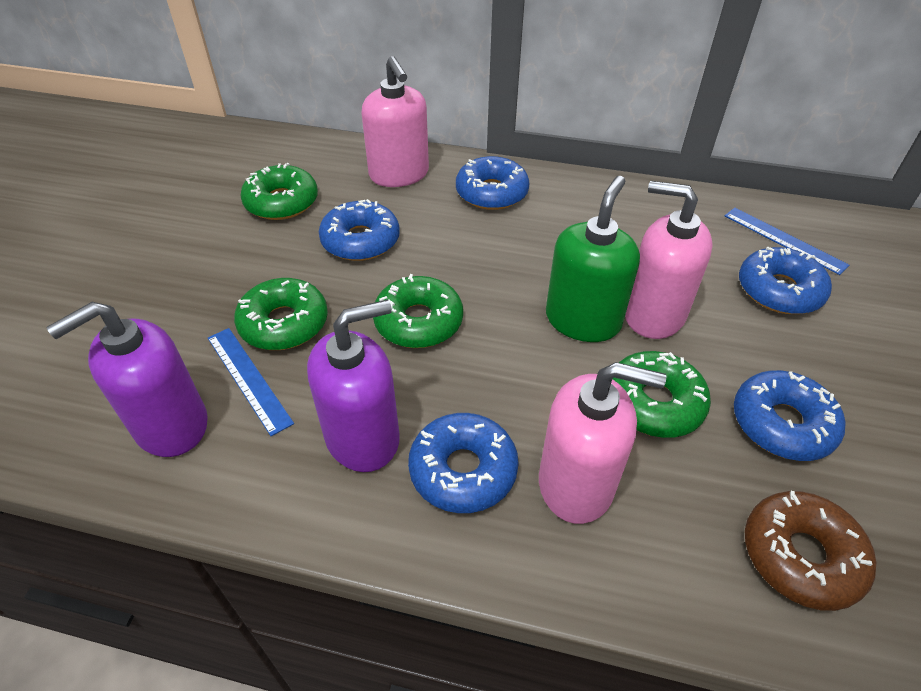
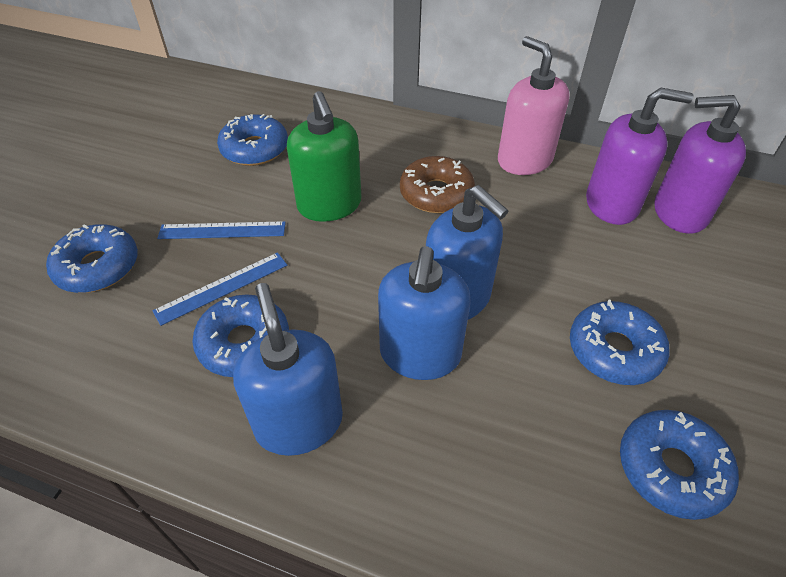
blue soap dispenser: 0 -> 3
green donut: 4 -> 0
pink soap dispenser: 3 -> 1

